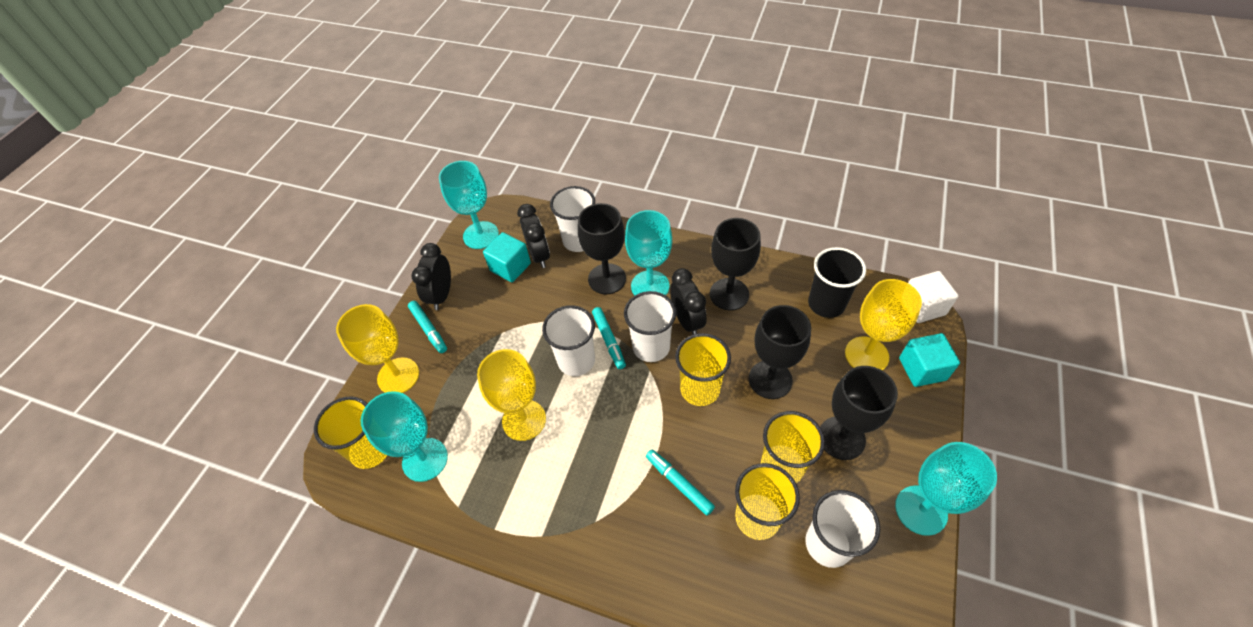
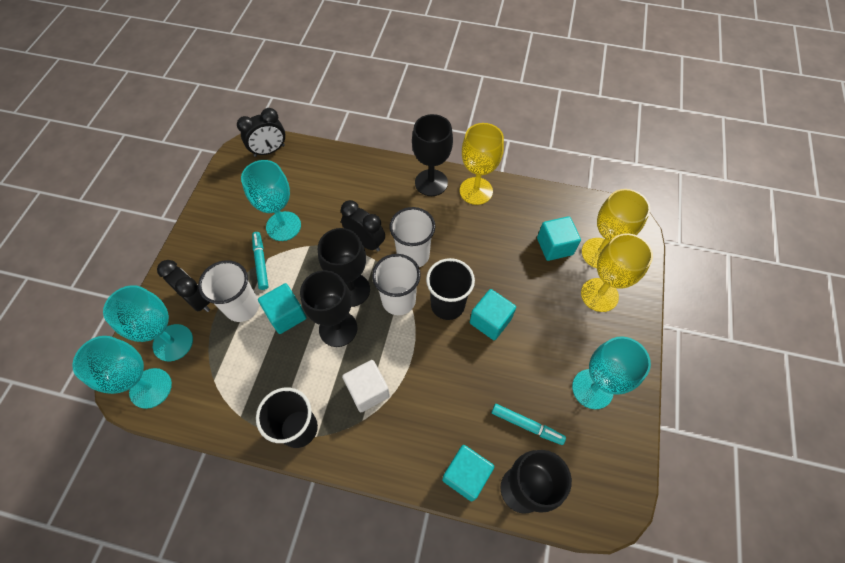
black cup: 1 -> 2
turquoise cube: 2 -> 4
turquoise marker: 3 -> 2
white cup: 4 -> 3
yellow cup: 4 -> 0

